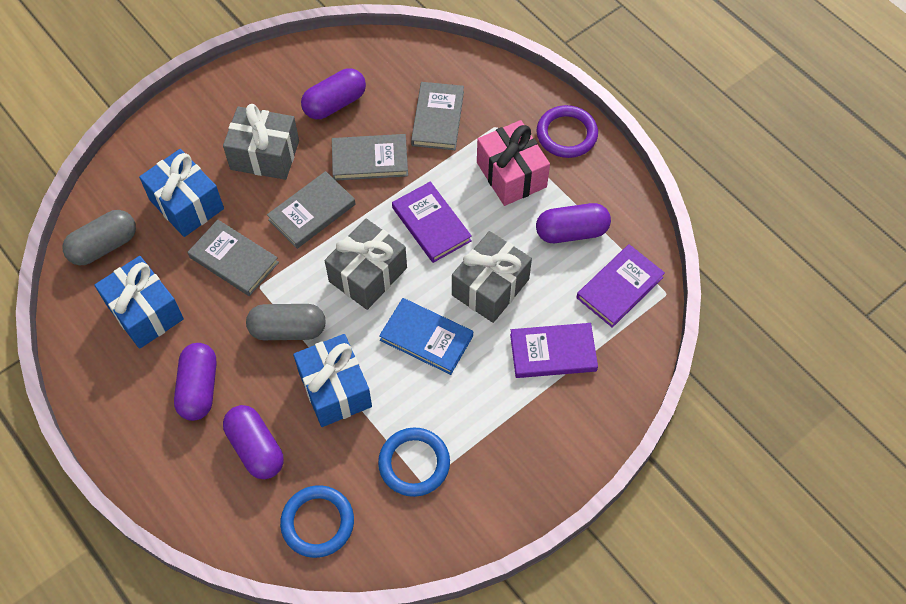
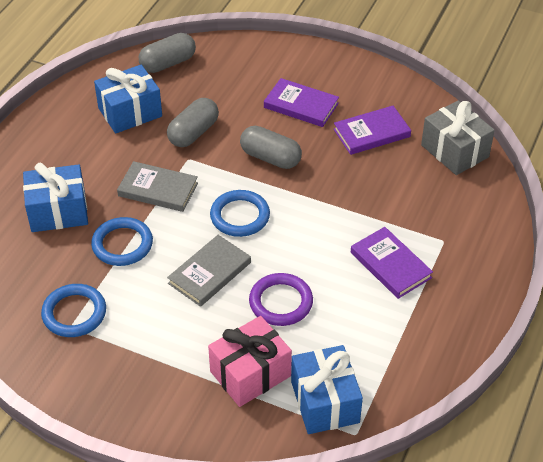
blue book: 1 -> 0
blue ring: 2 -> 3
grey book: 4 -> 2
grey capsule: 2 -> 3
grey gift: 3 -> 1
purple capsule: 4 -> 0

